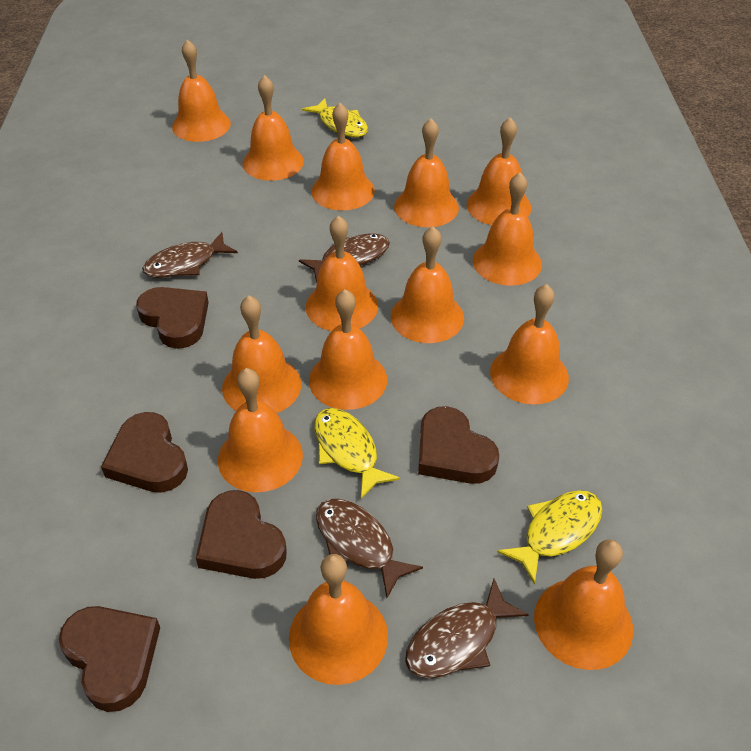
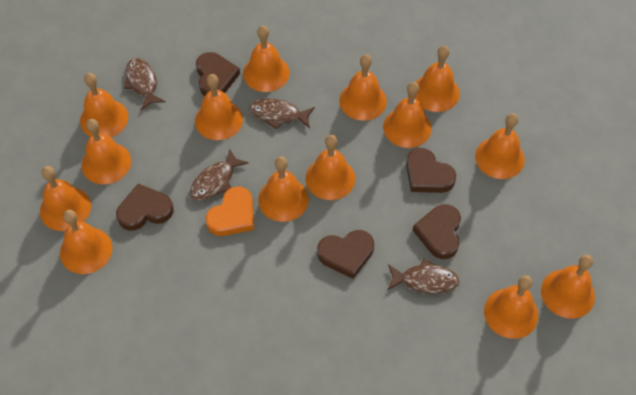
orange heart: 0 -> 1
yellow fish: 3 -> 0

